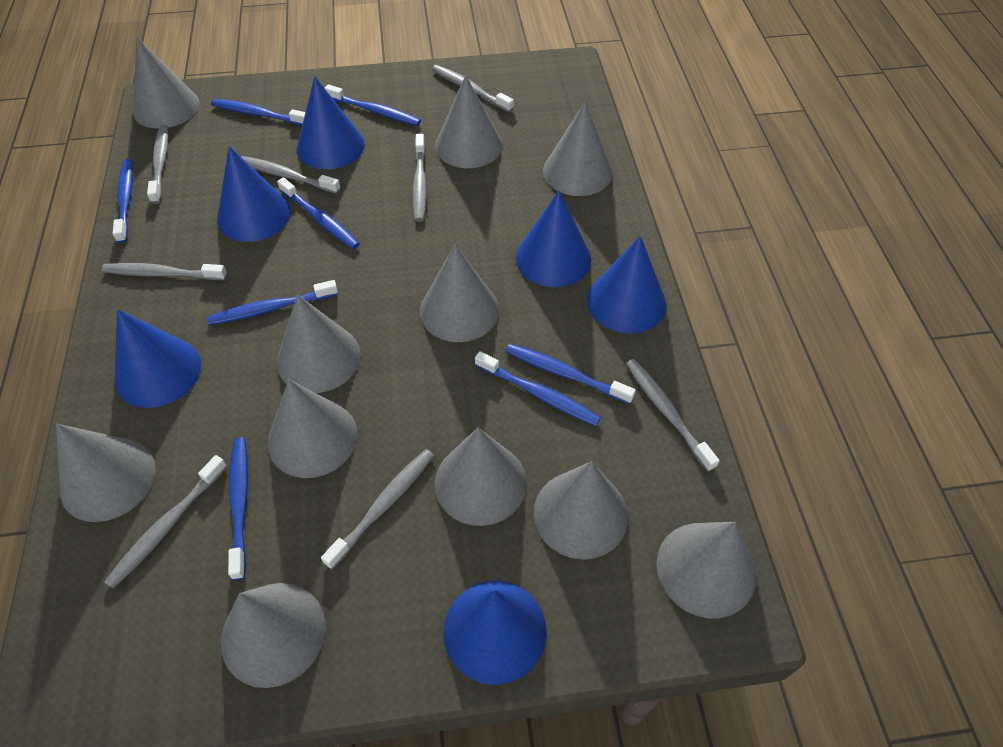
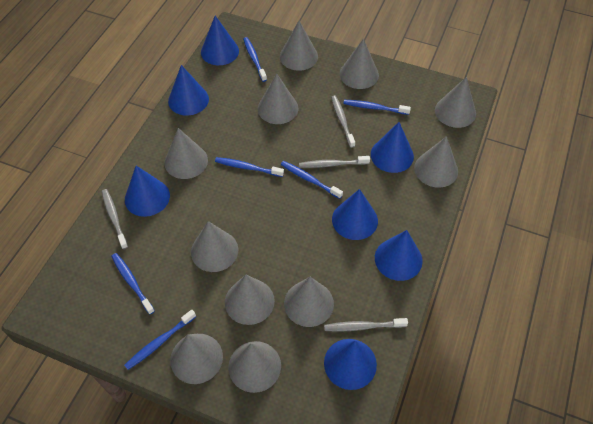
blue cone: 6 -> 7
blue toothbrush: 8 -> 6
grey toothbrush: 8 -> 4

